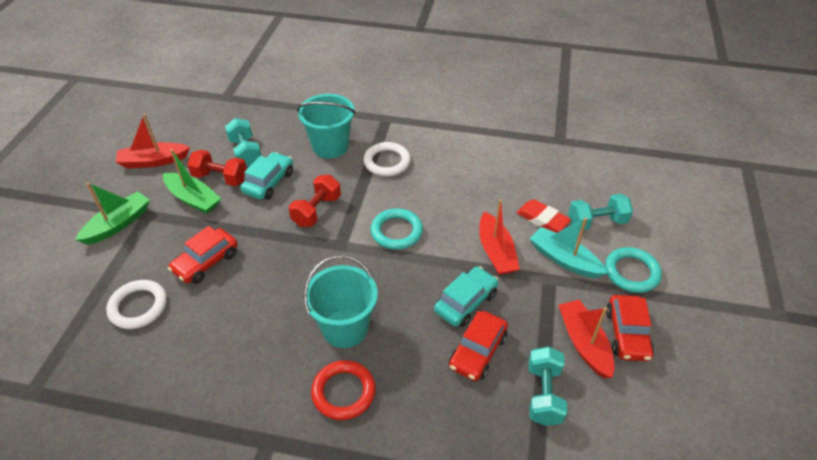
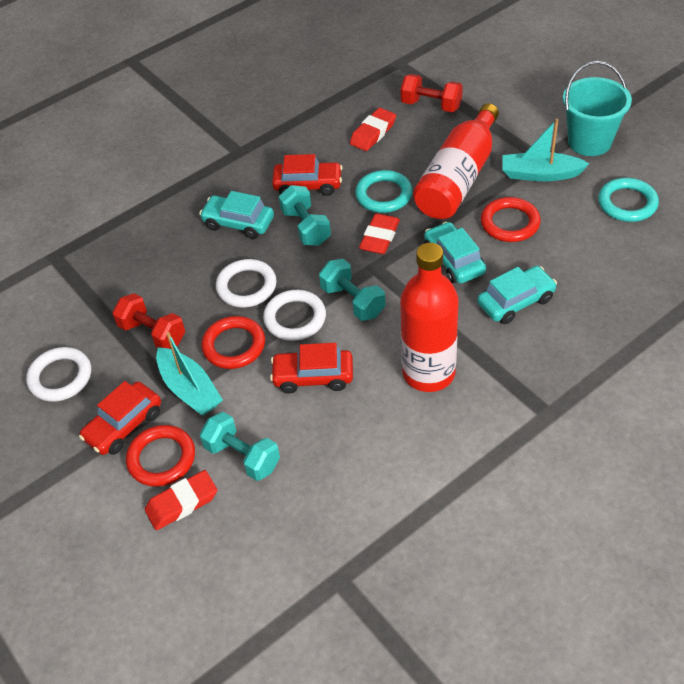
green boat: 2 -> 0
red boat: 3 -> 0
red bottle: 0 -> 2
red eraser: 1 -> 3
red ring: 1 -> 3
turquoise boat: 1 -> 2
turquoise bucket: 2 -> 1
turquoise car: 2 -> 3
white ring: 2 -> 3

